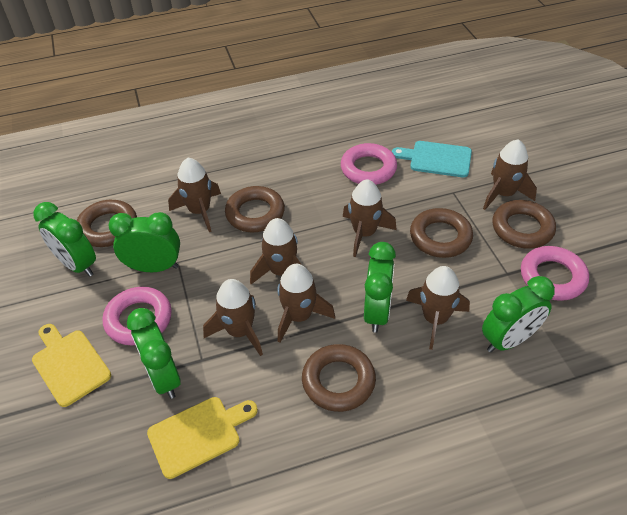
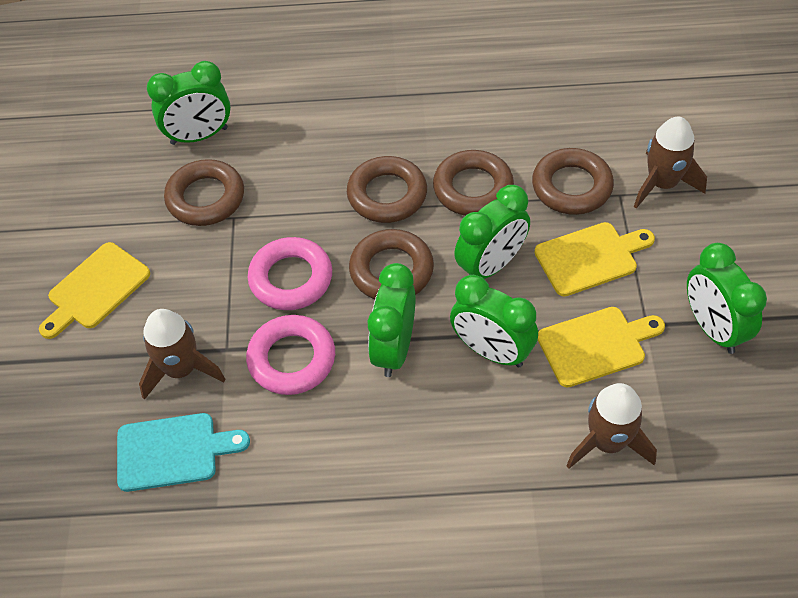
brown rocket: 7 -> 3
pink ring: 3 -> 2
yellow cutting board: 2 -> 3

